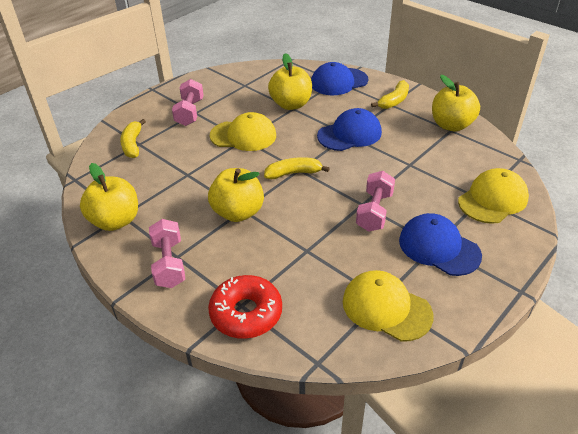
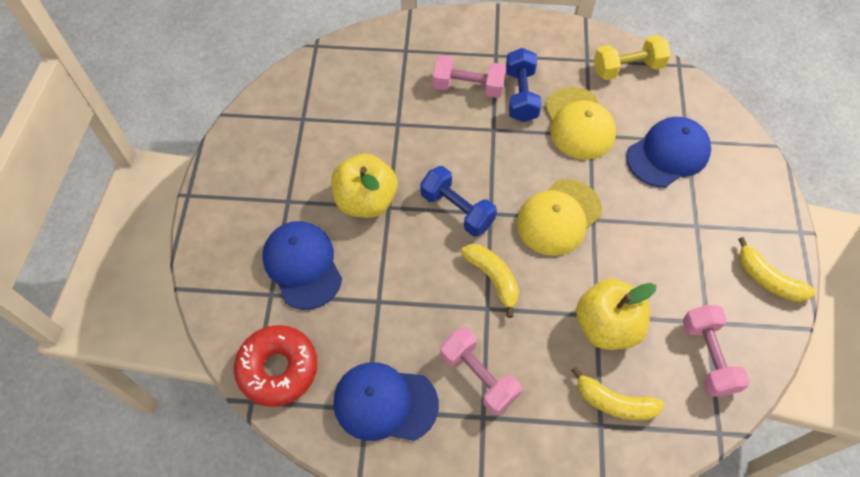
blue dumbbell: 0 -> 2
yellow apple: 4 -> 2
yellow cap: 3 -> 2
yellow dumbbell: 0 -> 1

